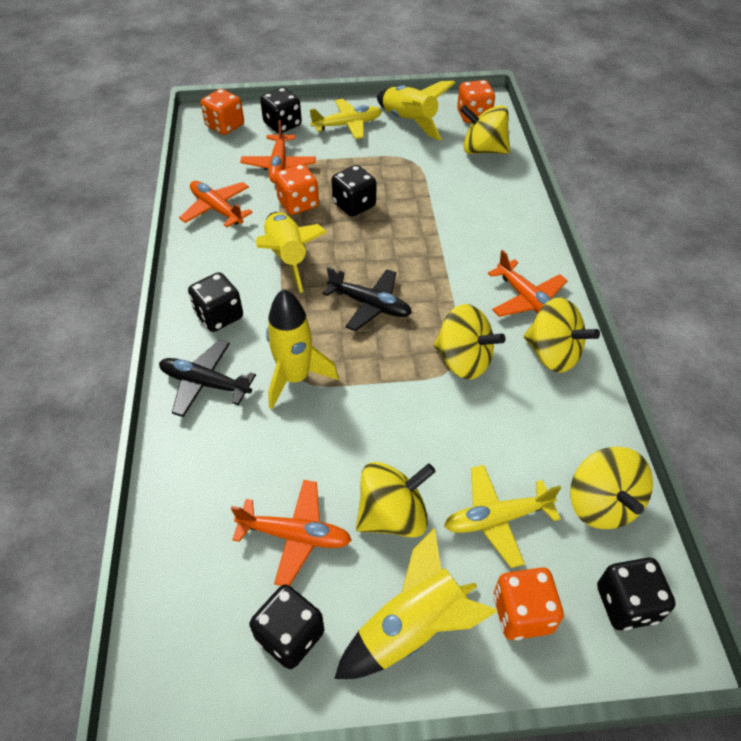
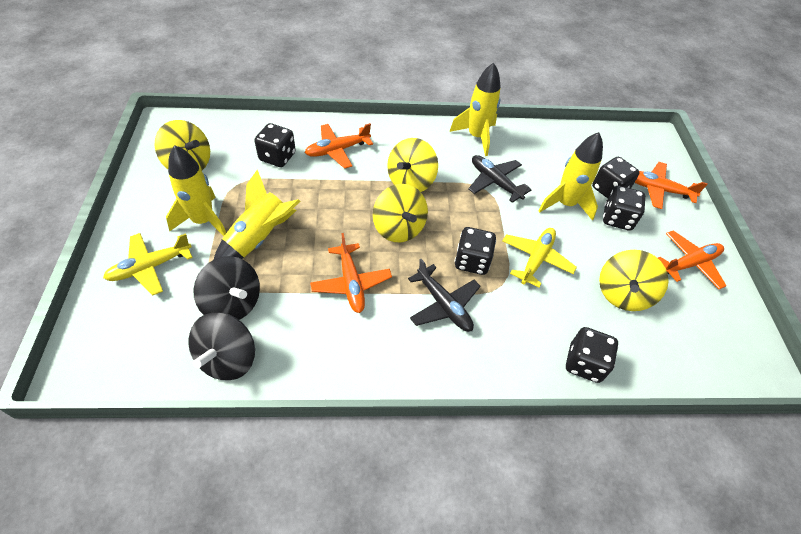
black spinning top: 0 -> 2
orange dice: 4 -> 0
yellow spinning top: 5 -> 4

